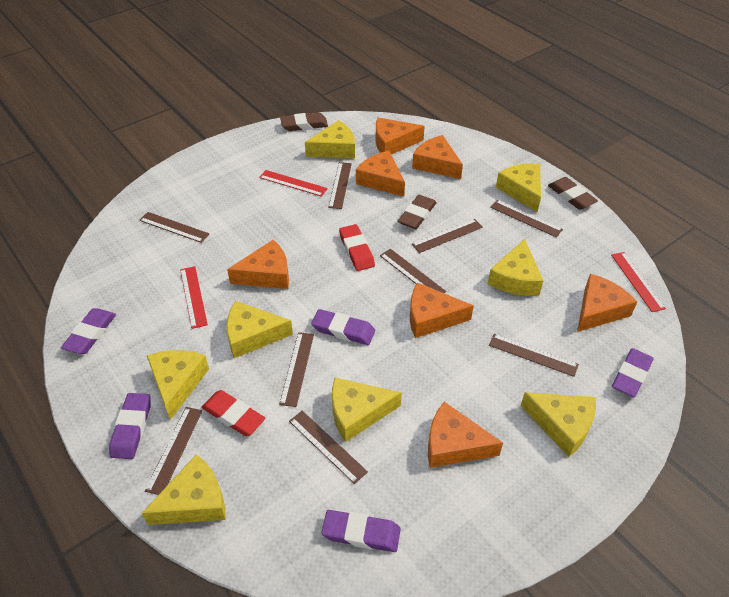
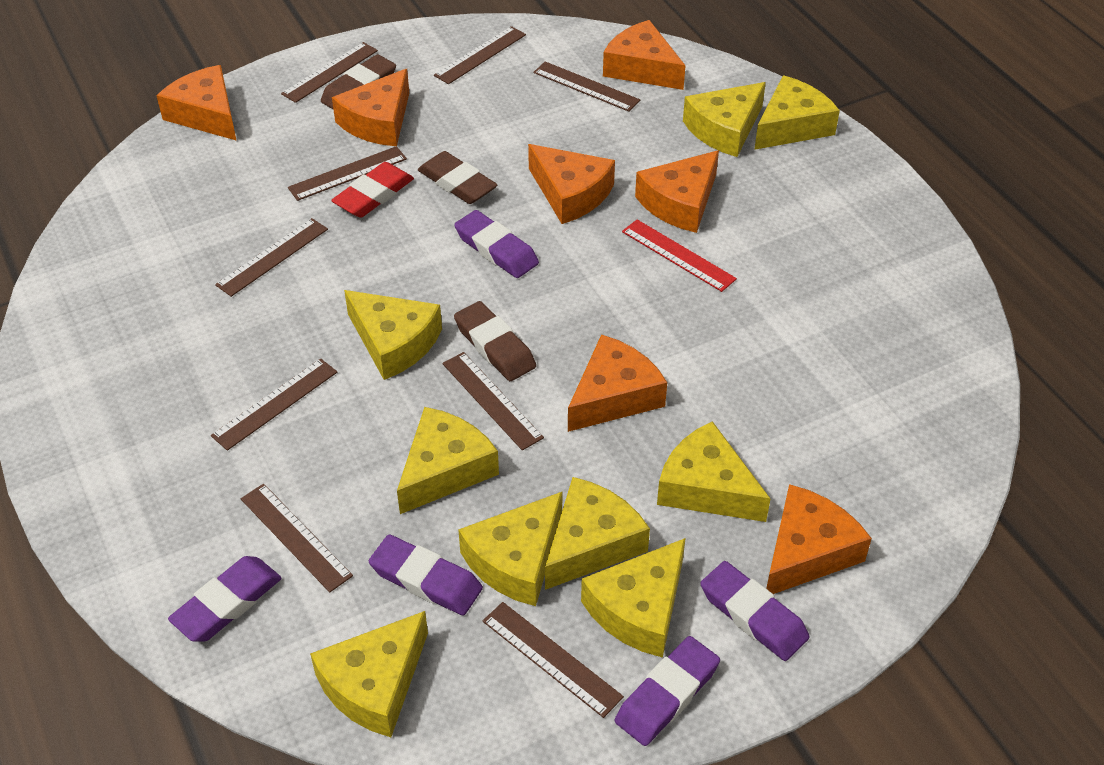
red eraser: 2 -> 1
red ruler: 3 -> 1
yellow cheese: 8 -> 9

